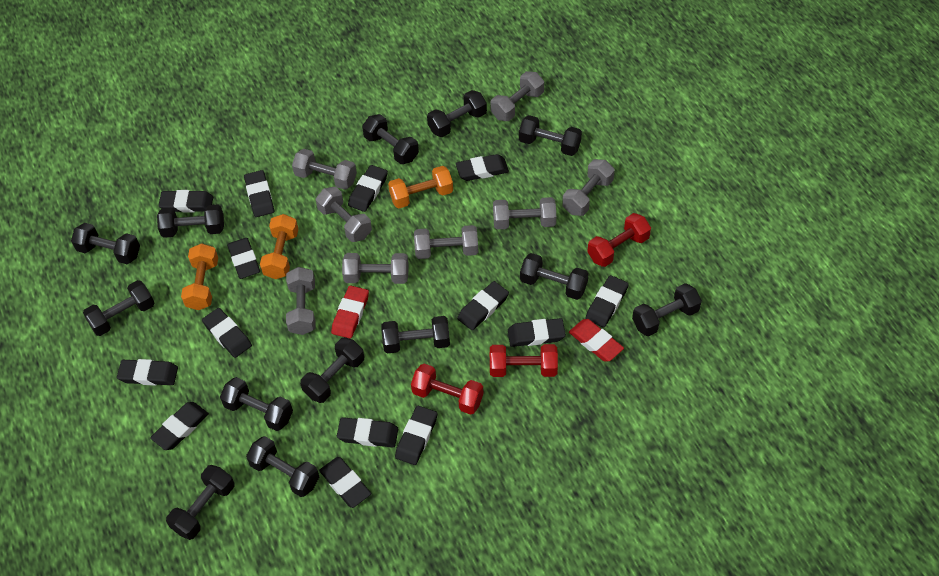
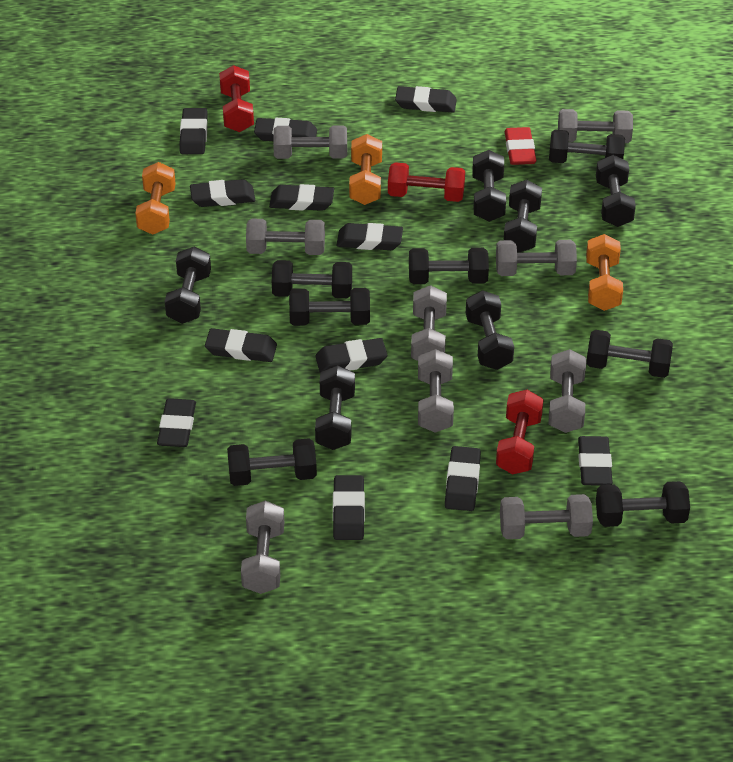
black eraser: 14 -> 12
grey dumbbell: 8 -> 9
red eraser: 2 -> 1

